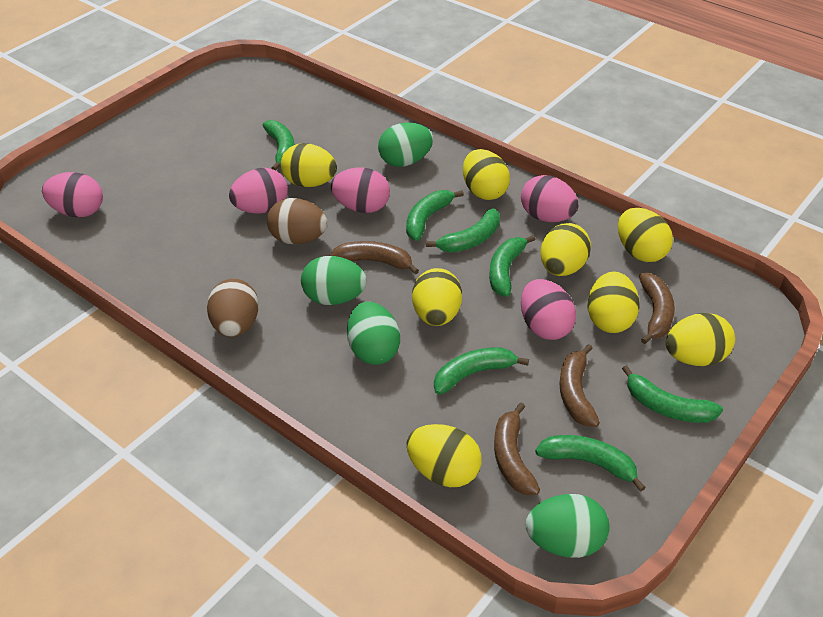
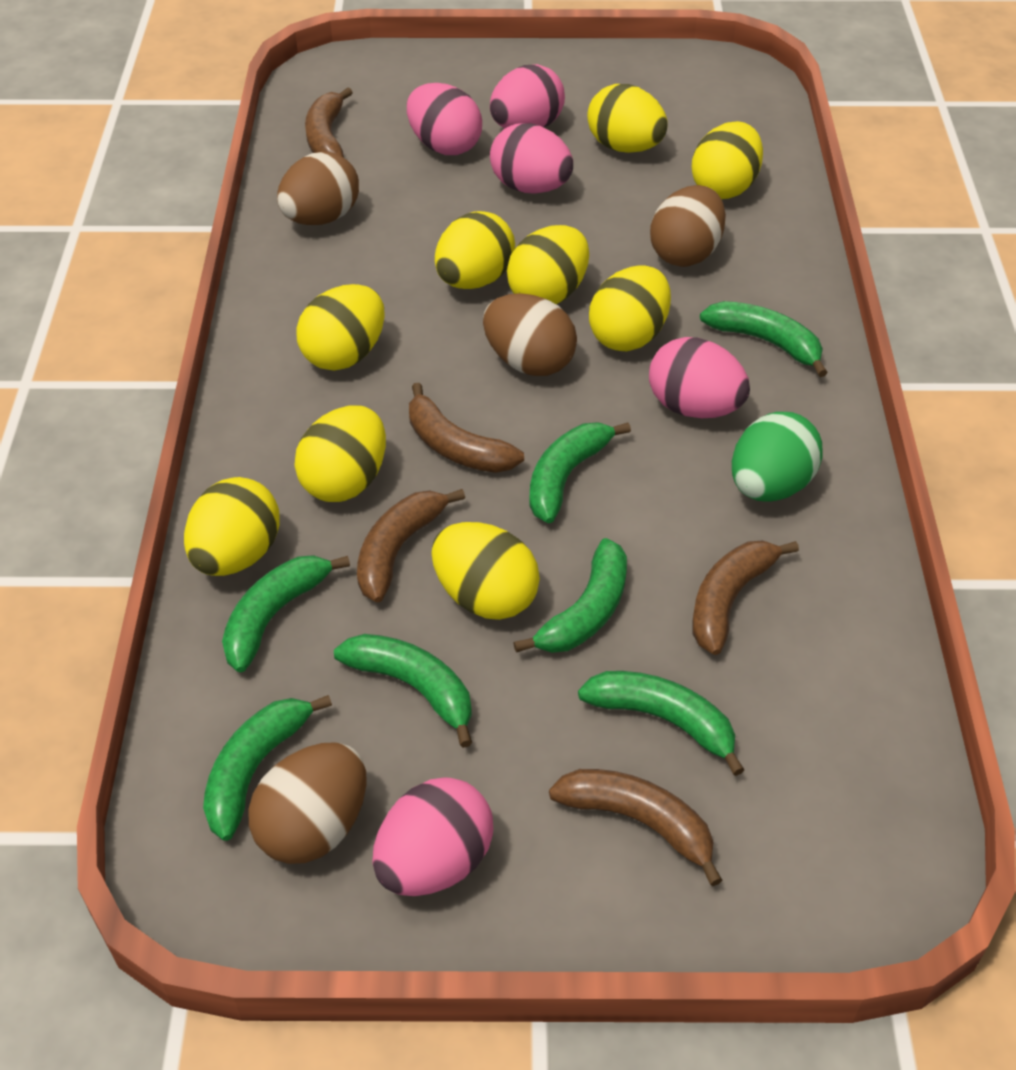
brown banana: 4 -> 5
brown egg: 2 -> 4
green egg: 4 -> 1
yellow egg: 8 -> 9

